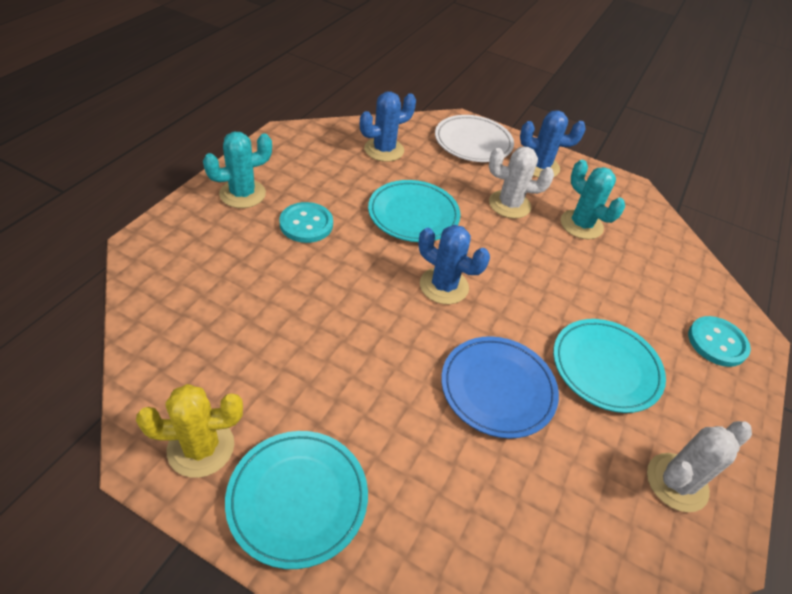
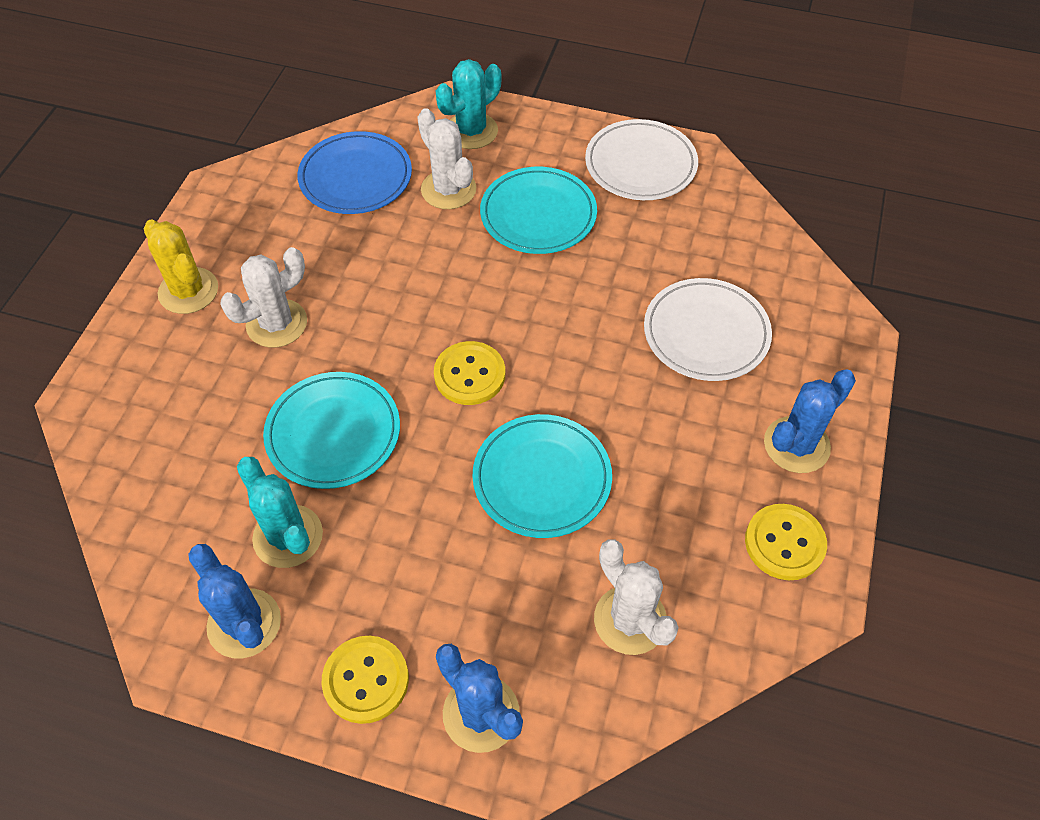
turquoise button: 2 -> 0
white cactus: 2 -> 3
white plate: 1 -> 2
yellow button: 0 -> 3

